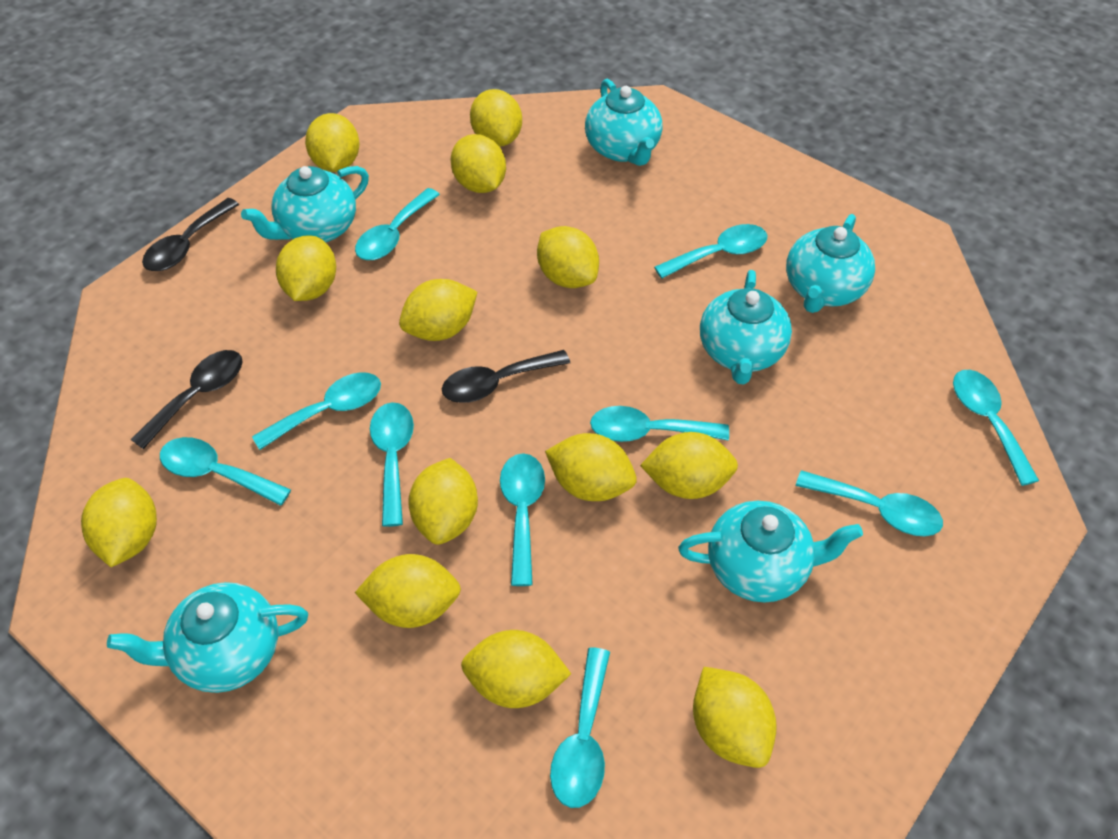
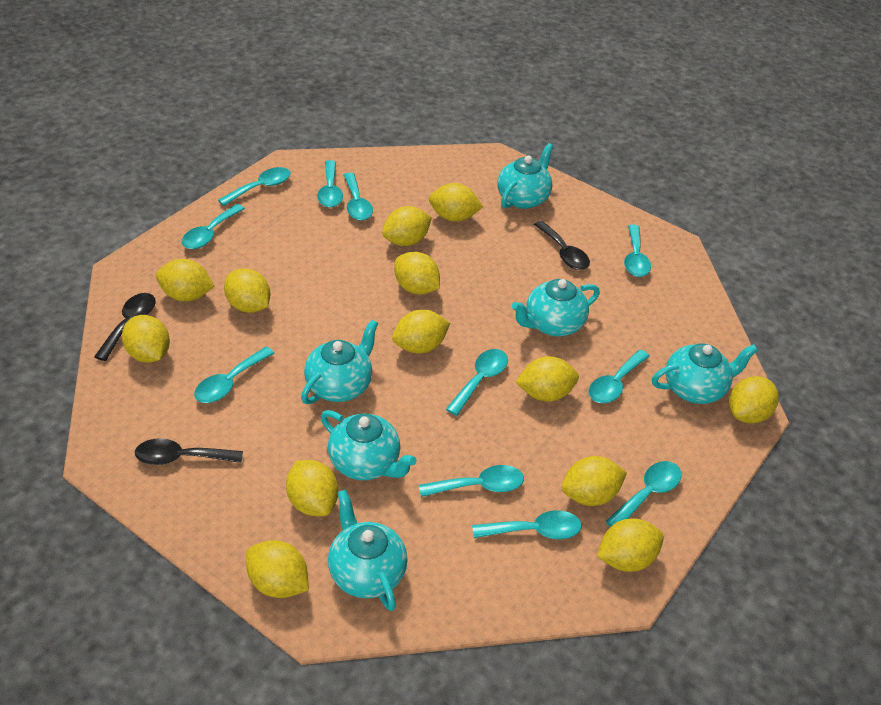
turquoise spoon: 10 -> 11

